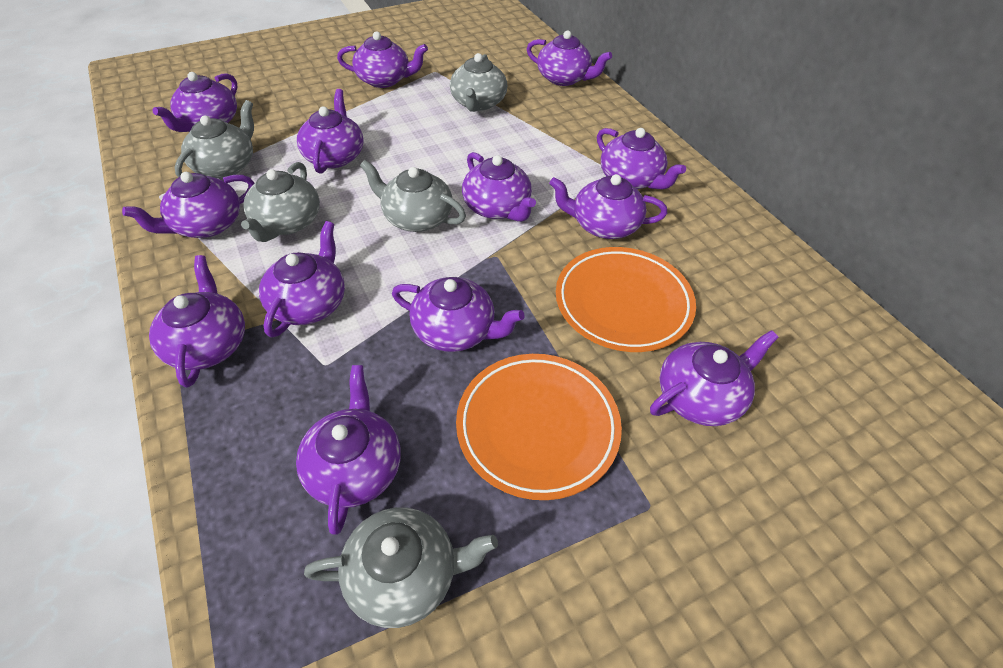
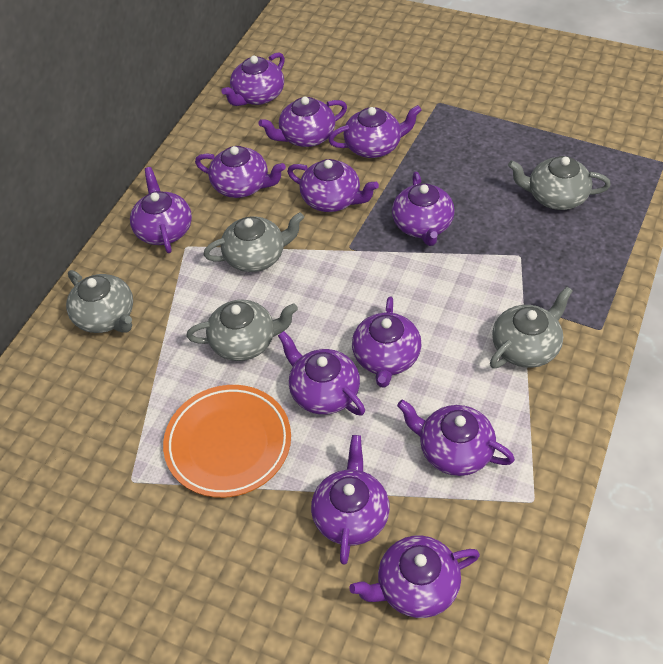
orange plate: 2 -> 1
purple teapot: 13 -> 12

